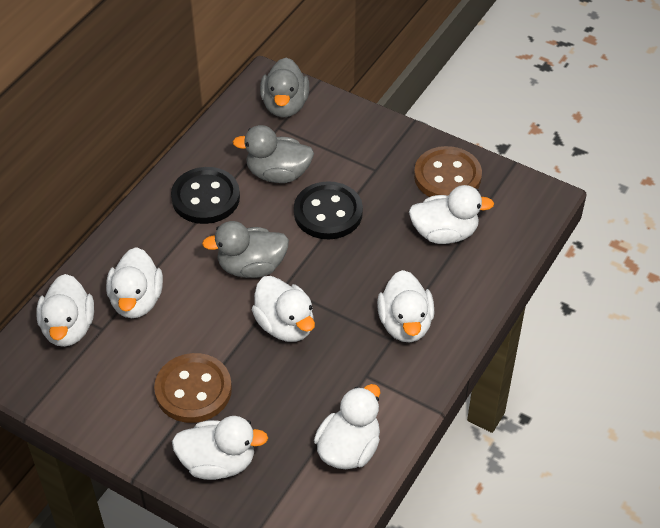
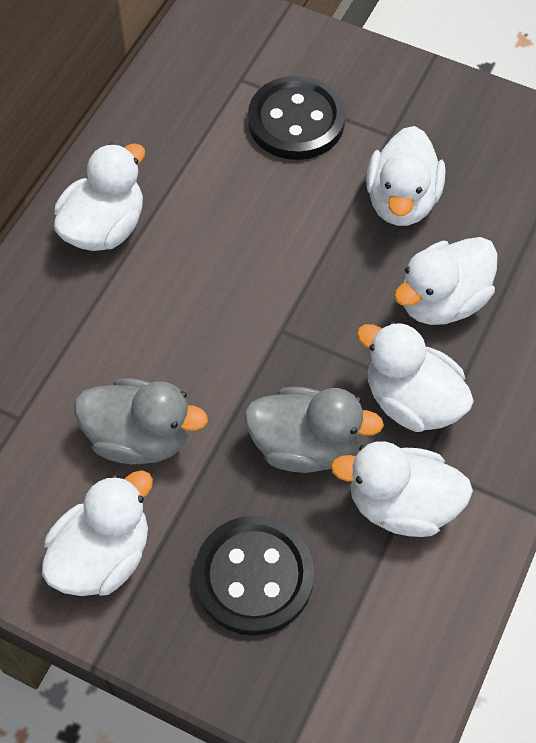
brown button: 2 -> 0
grey duck: 3 -> 2
white duck: 7 -> 6

